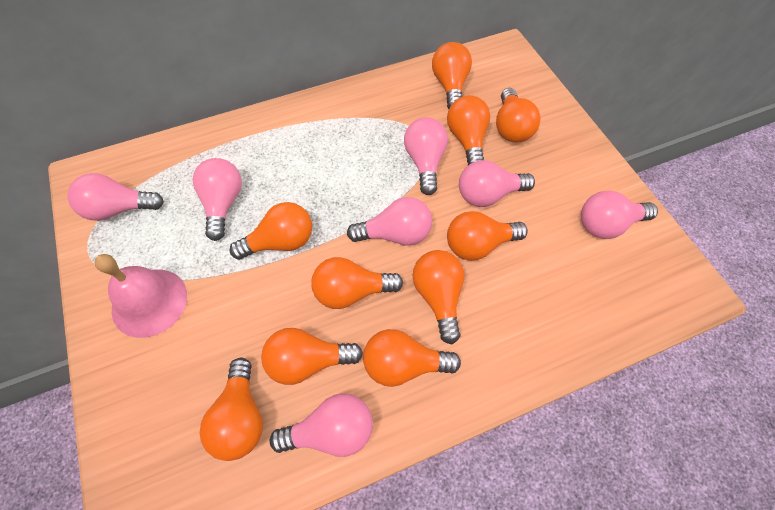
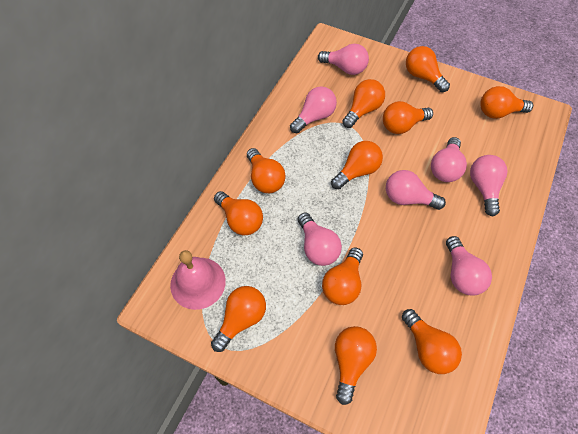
orange light bulb: 10 -> 11

